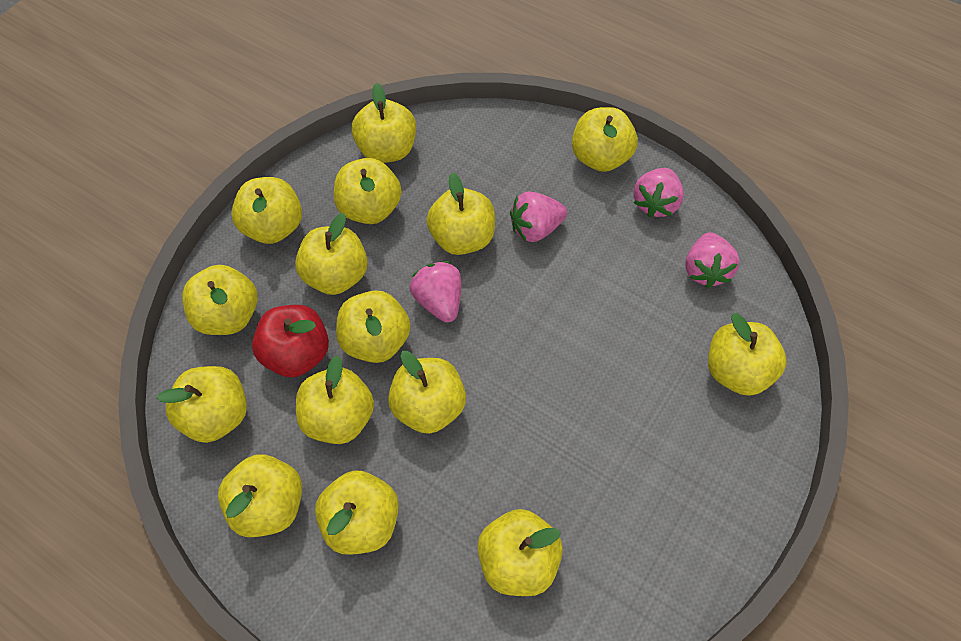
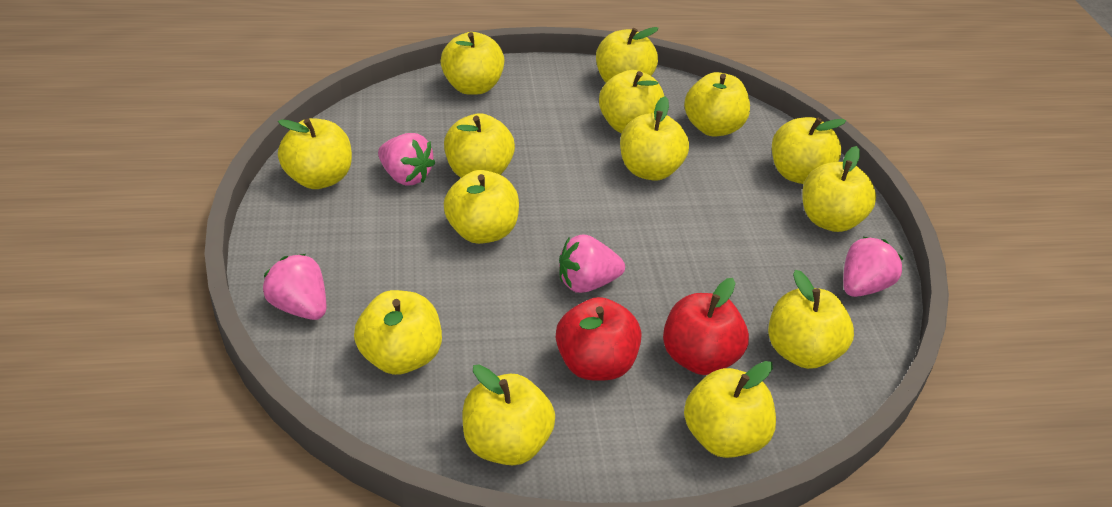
red apple: 1 -> 2
yellow apple: 15 -> 14

